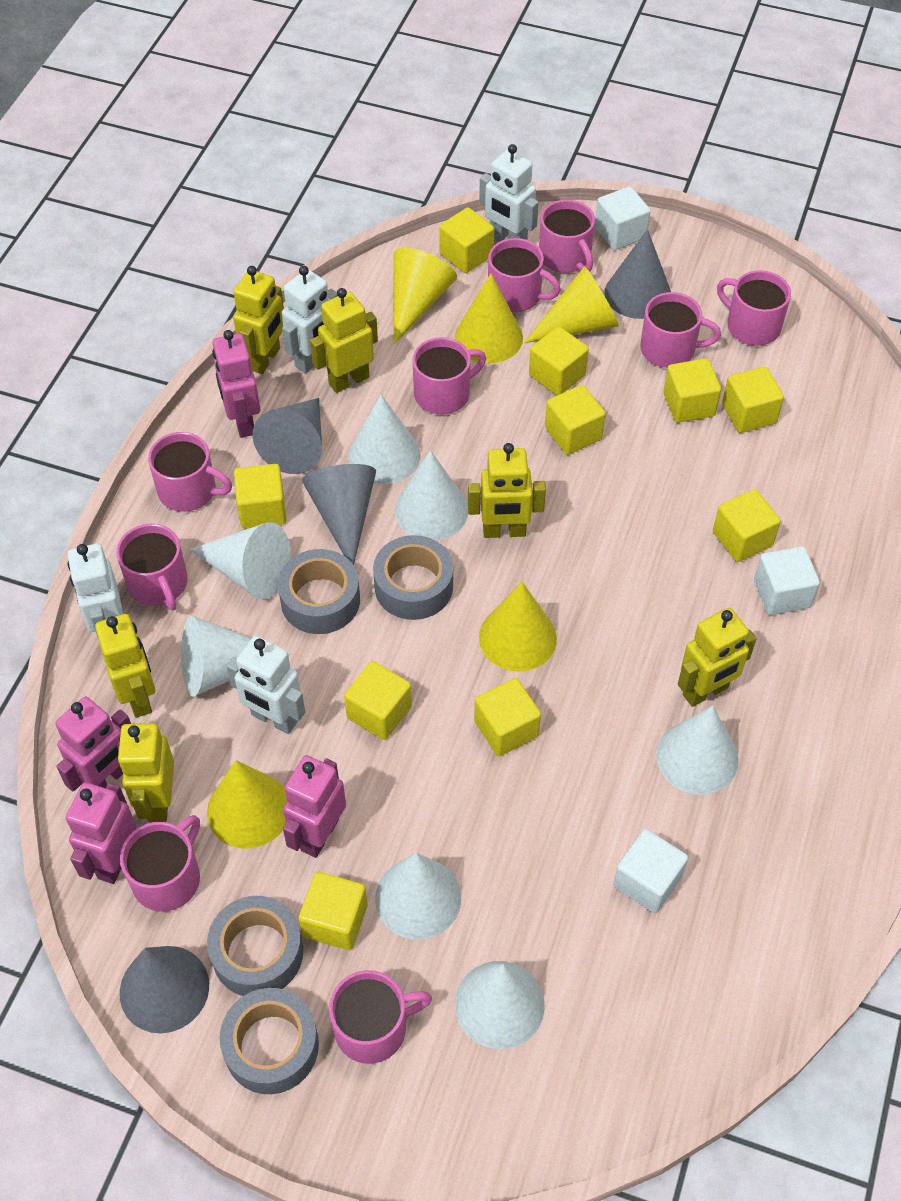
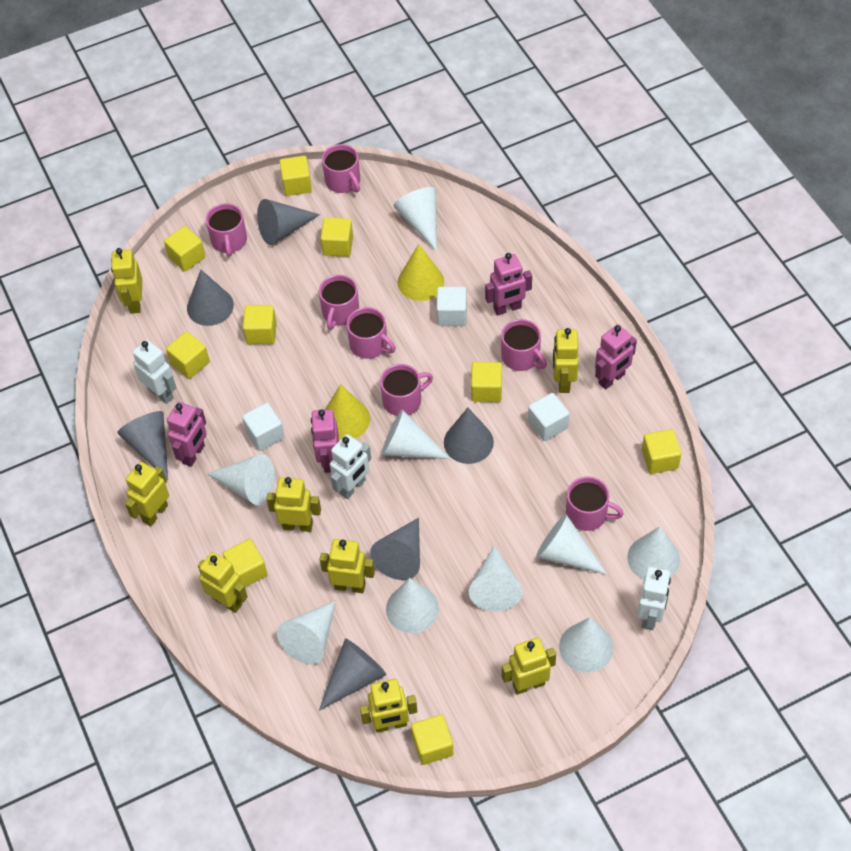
grey cone: 4 -> 6
grey tape: 4 -> 0
pink mug: 9 -> 7
white cone: 7 -> 9
white robot: 4 -> 3
yellow cone: 5 -> 2
yellow cube: 10 -> 9
yellow robot: 6 -> 8

